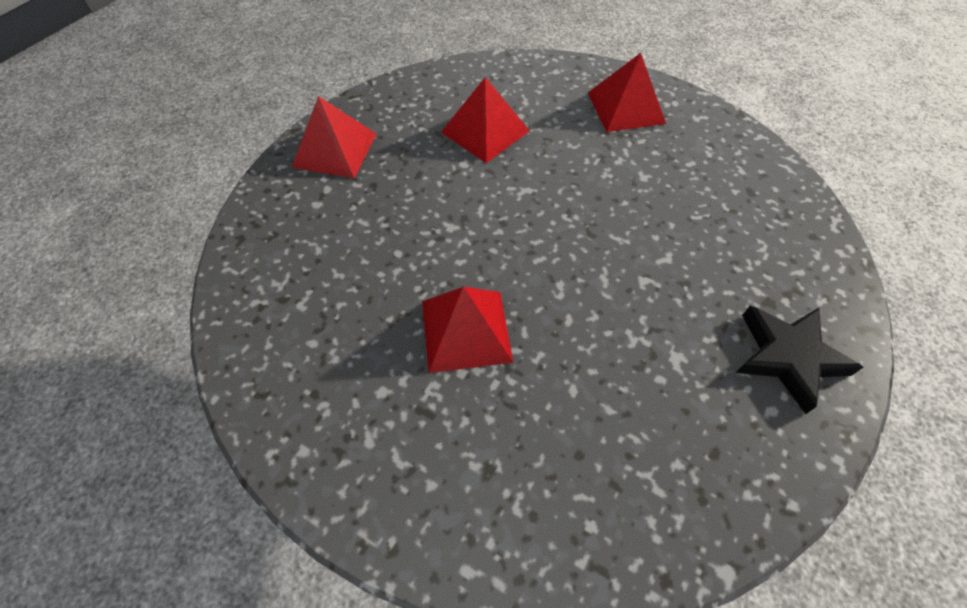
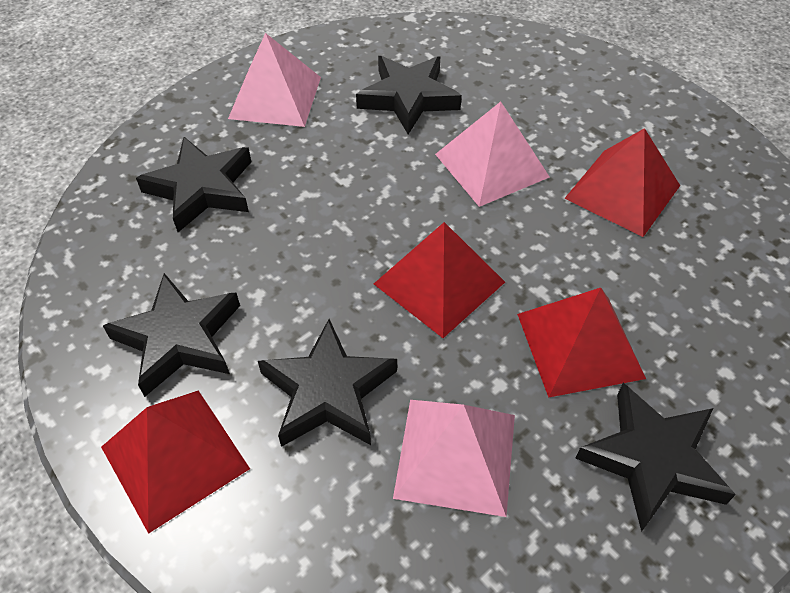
black star: 1 -> 5
pink pyramid: 0 -> 3

